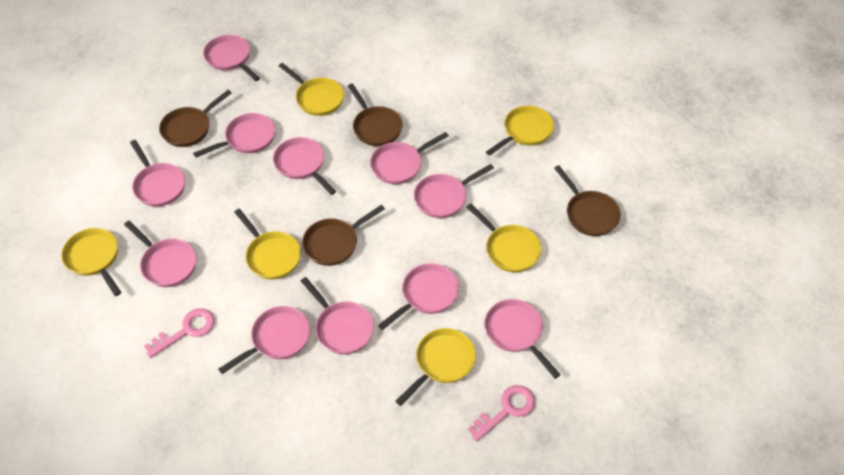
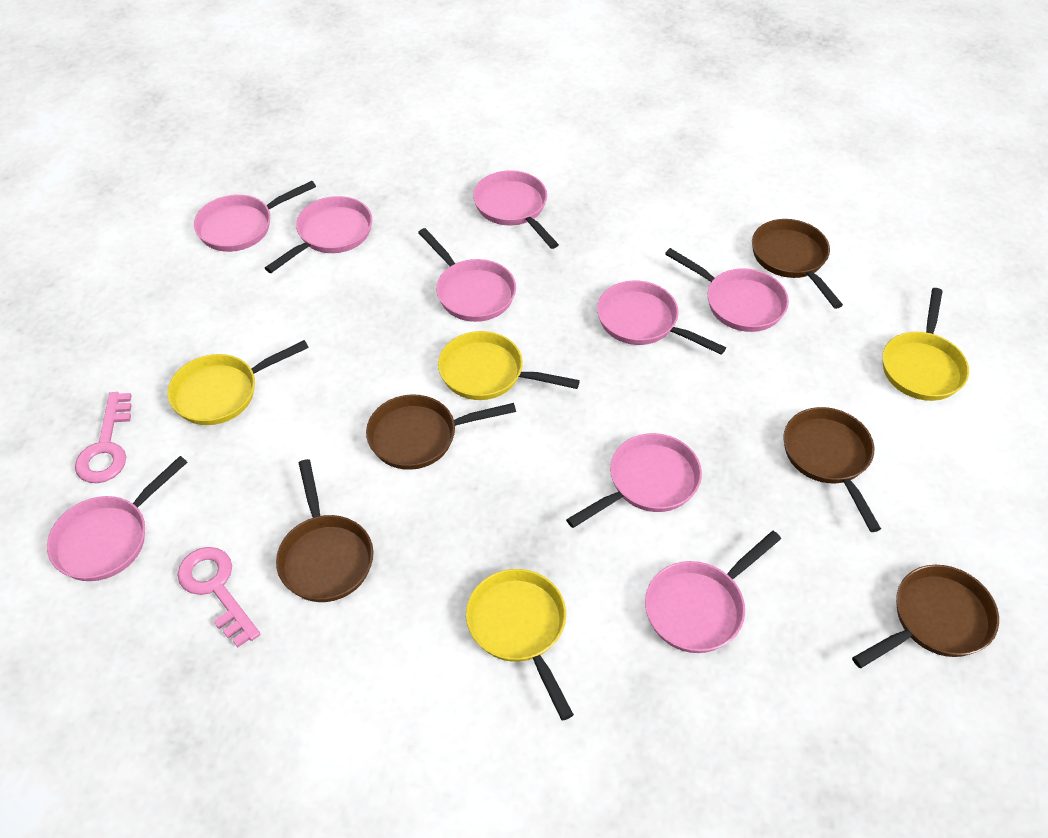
brown pan: 4 -> 5
pink pan: 11 -> 9
yellow pan: 6 -> 4

